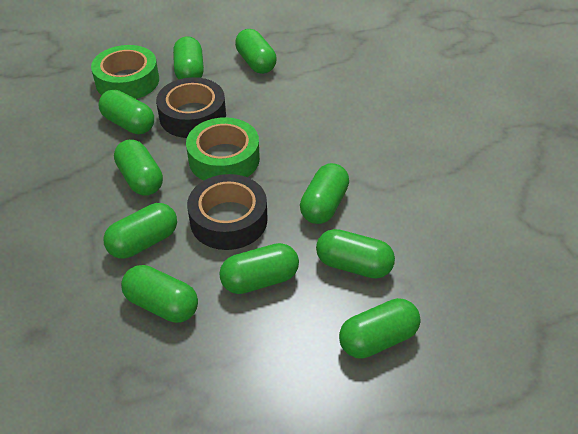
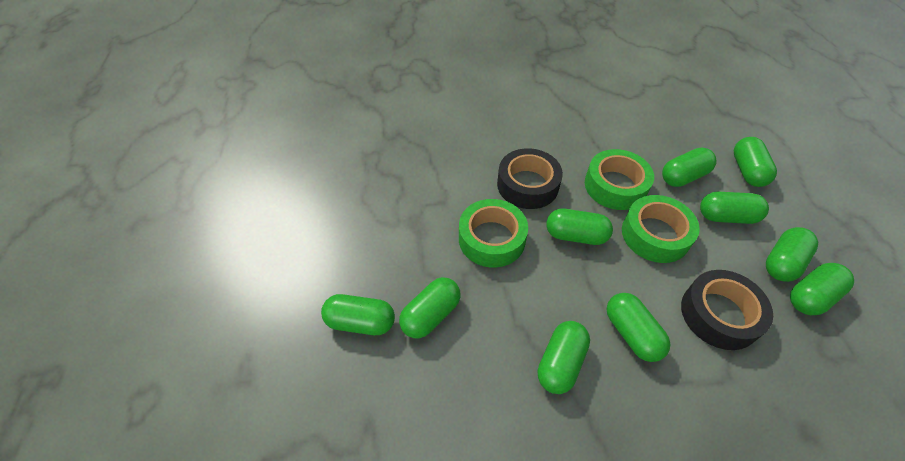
green tape: 2 -> 3

